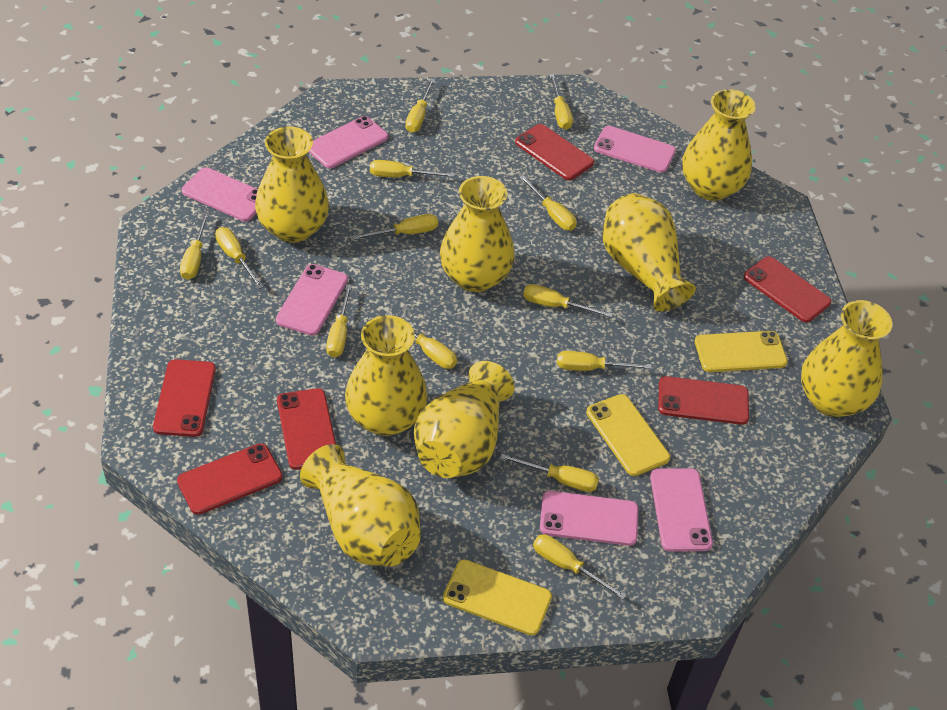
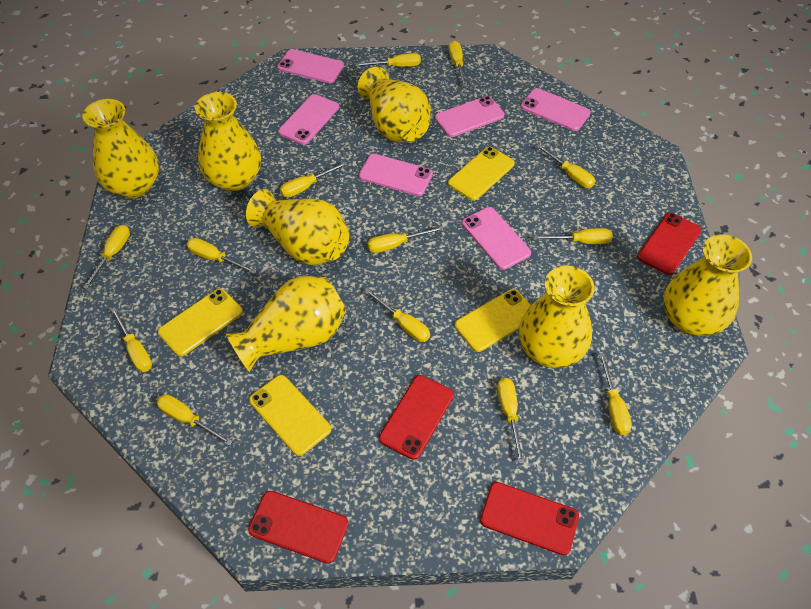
red phone: 6 -> 4
yellow phone: 3 -> 4
yellow vase: 8 -> 7

